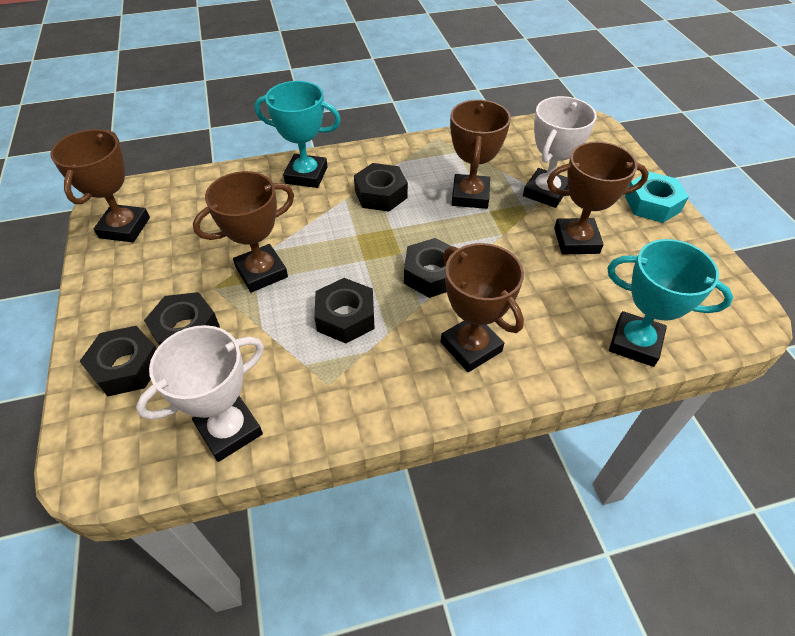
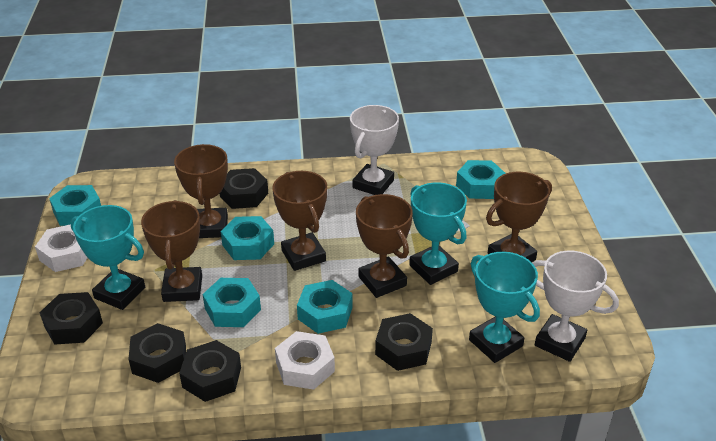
turquoise nut: 1 -> 5
turquoise trophy: 2 -> 3
white nut: 0 -> 2

